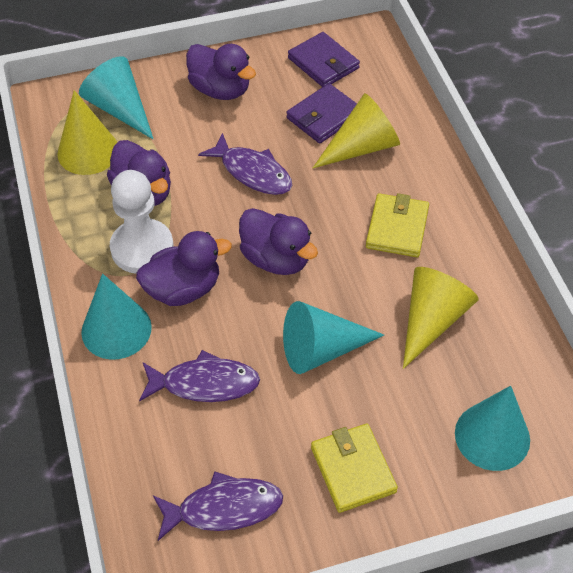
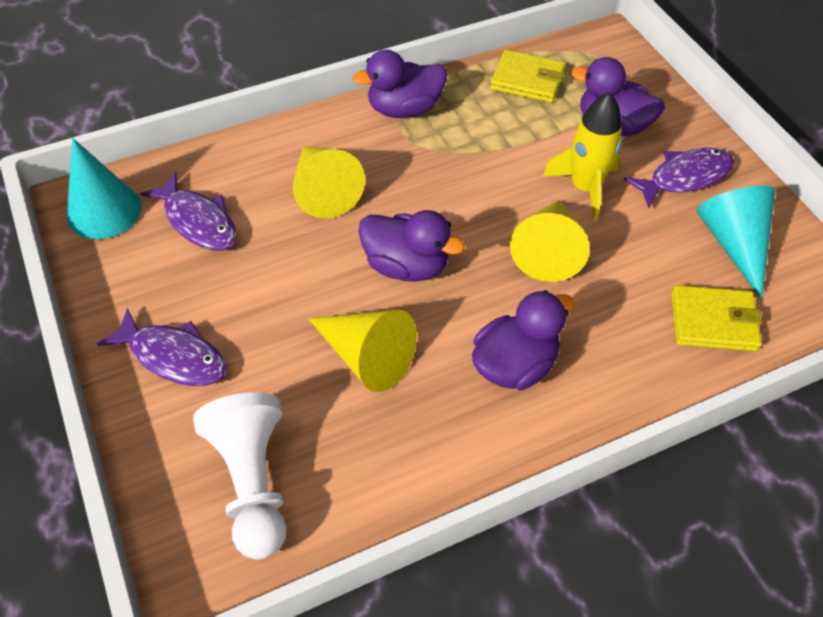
purple wallet: 2 -> 0
turquoise cone: 4 -> 2
yellow rocket: 0 -> 1

